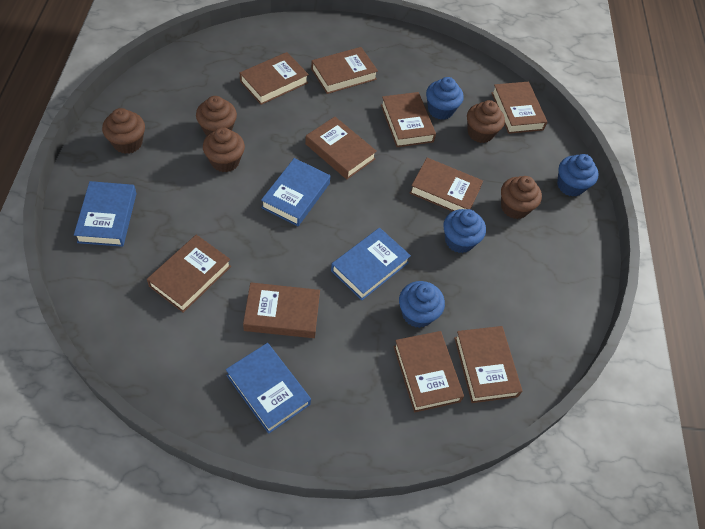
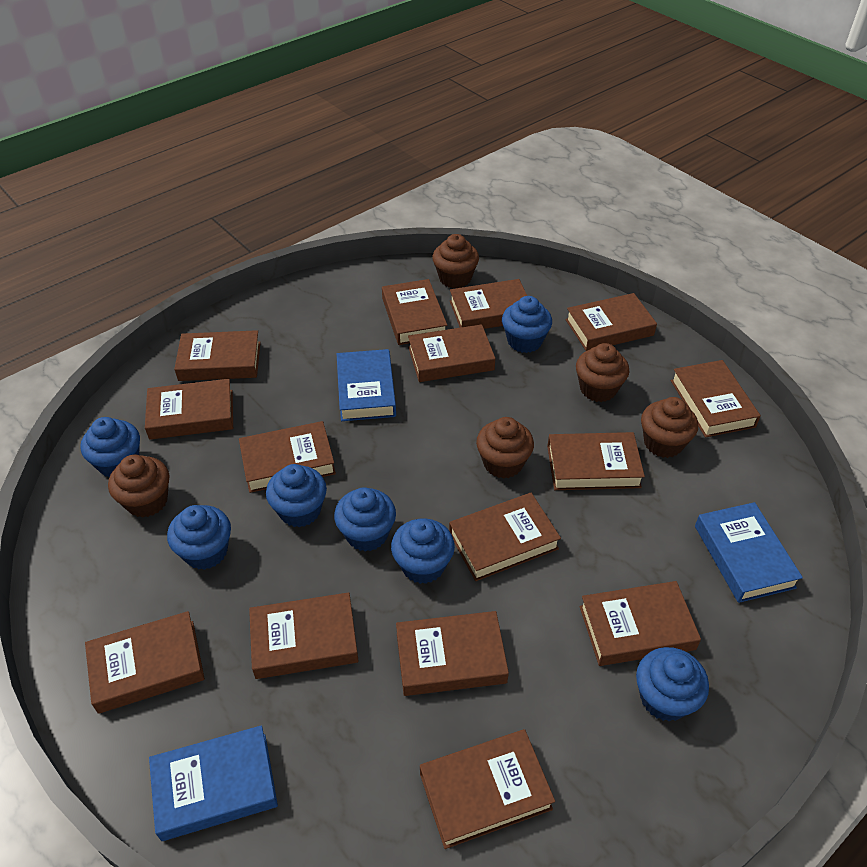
blue book: 4 -> 3
blue cupcake: 4 -> 7
brown book: 10 -> 15

